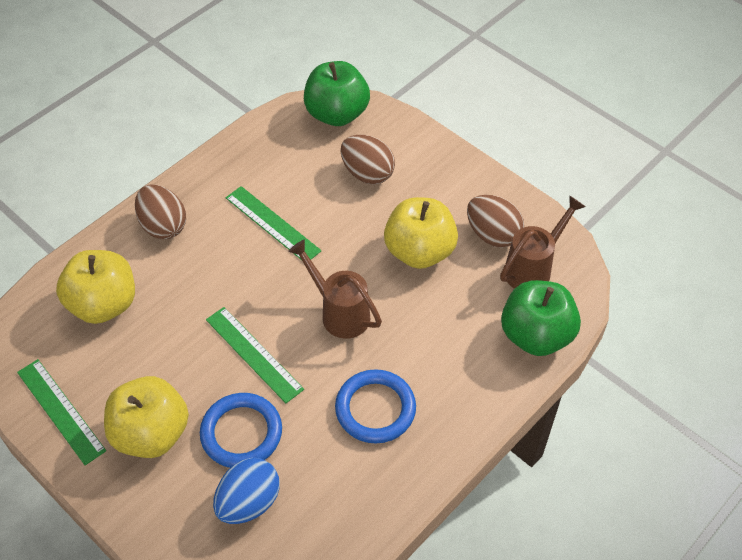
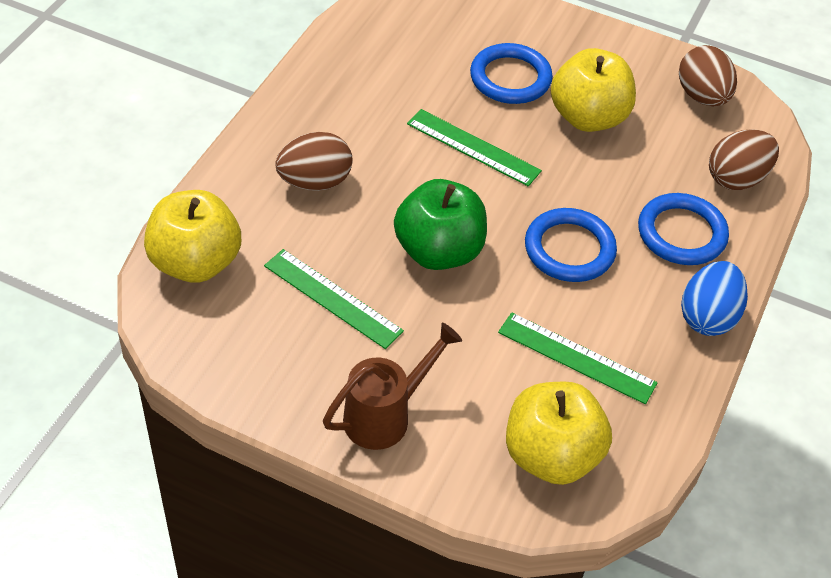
blue ring: 2 -> 3
brown watering can: 2 -> 1
green apple: 2 -> 1

